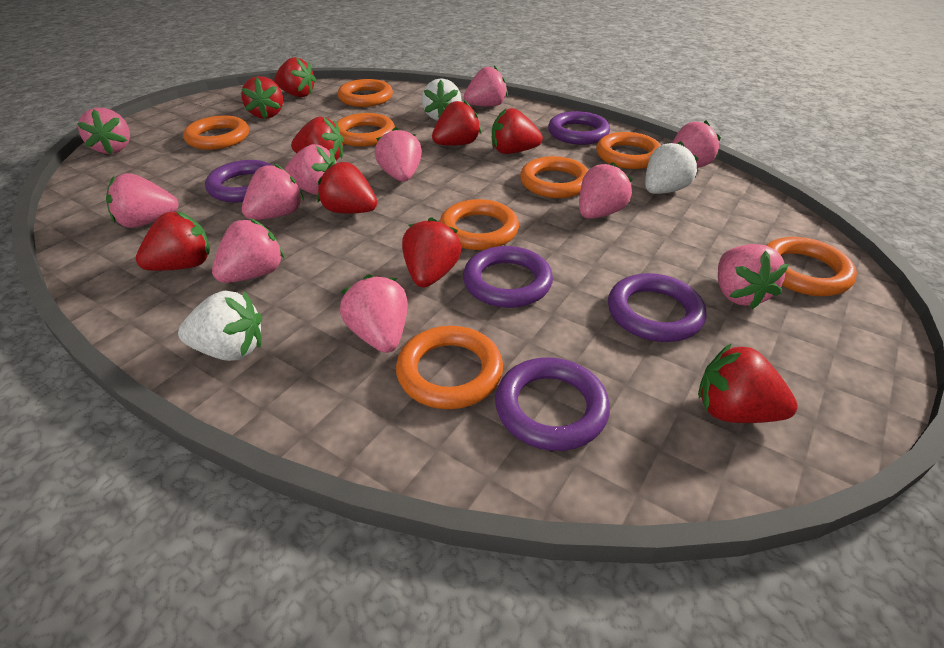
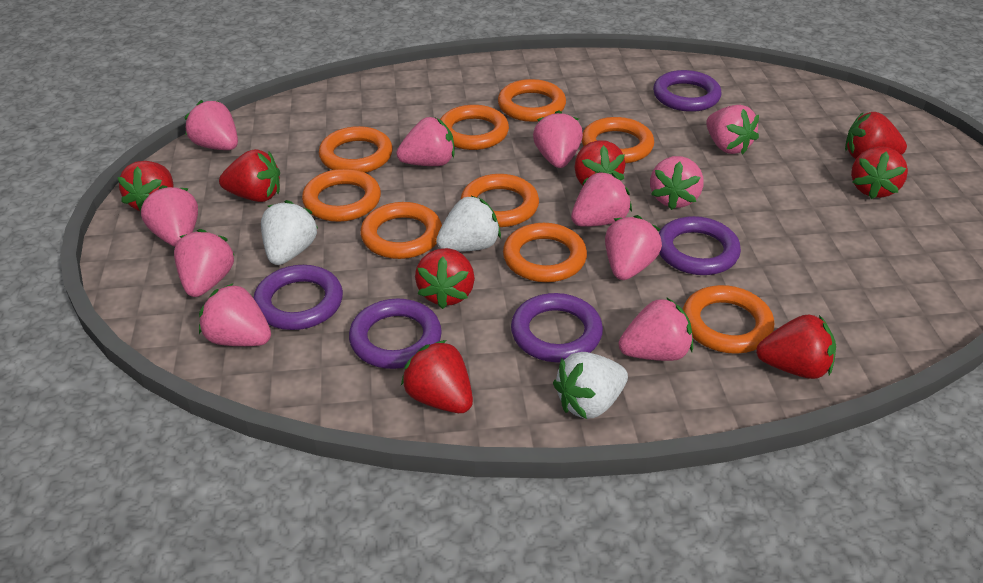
orange ring: 8 -> 9
red strawberry: 9 -> 8

